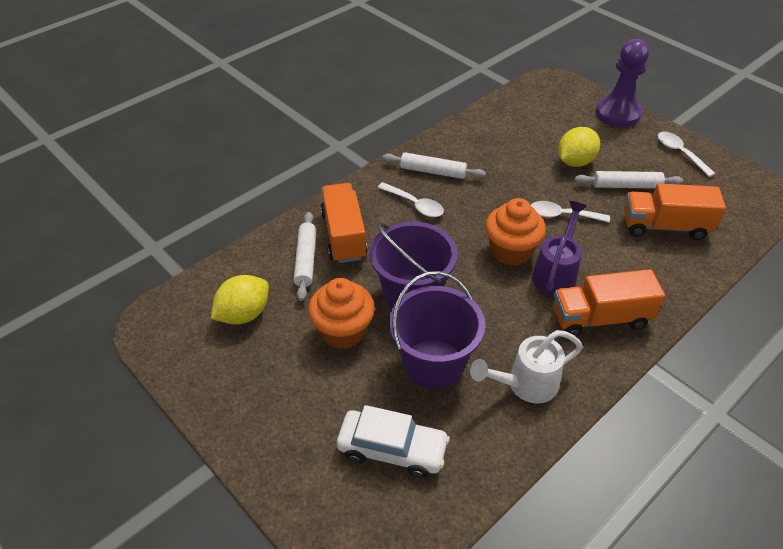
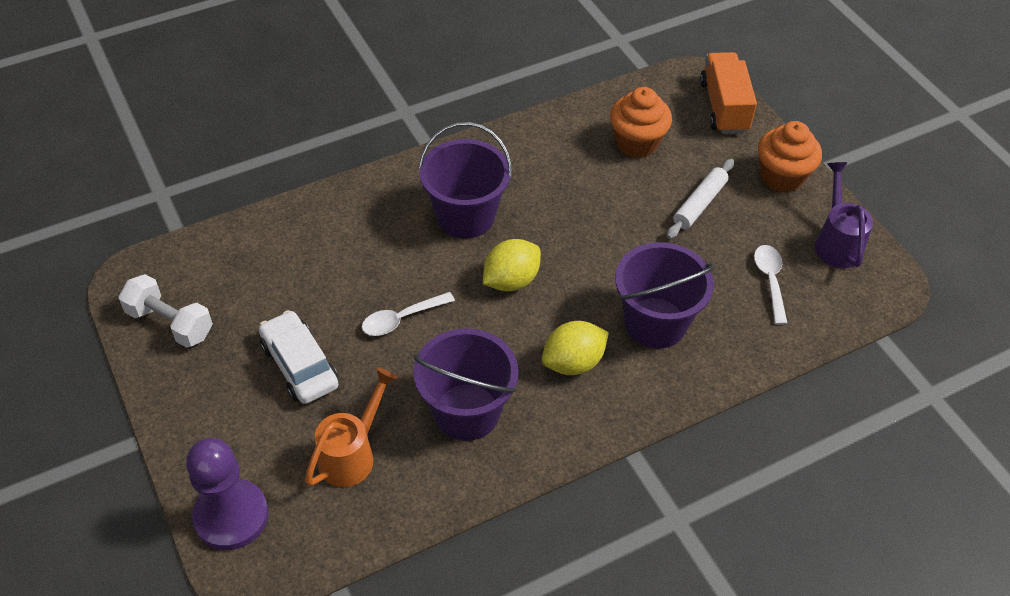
orange truck: 3 -> 1
orange watering can: 0 -> 1
purple bucket: 2 -> 3
white dumbbell: 0 -> 1
white rolling pin: 3 -> 1
white spoon: 3 -> 2
white watering can: 1 -> 0

